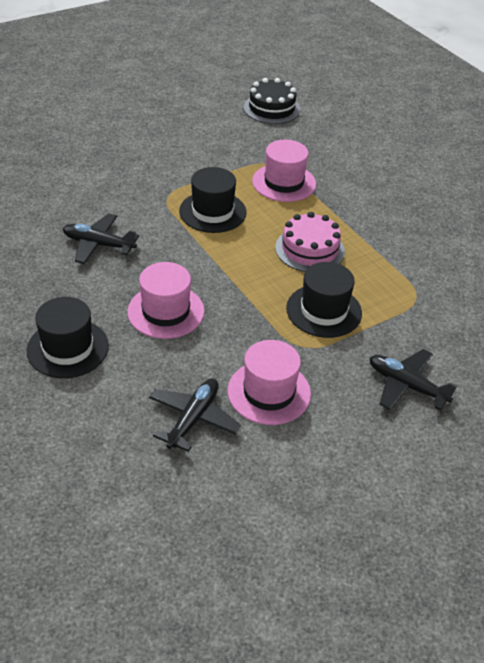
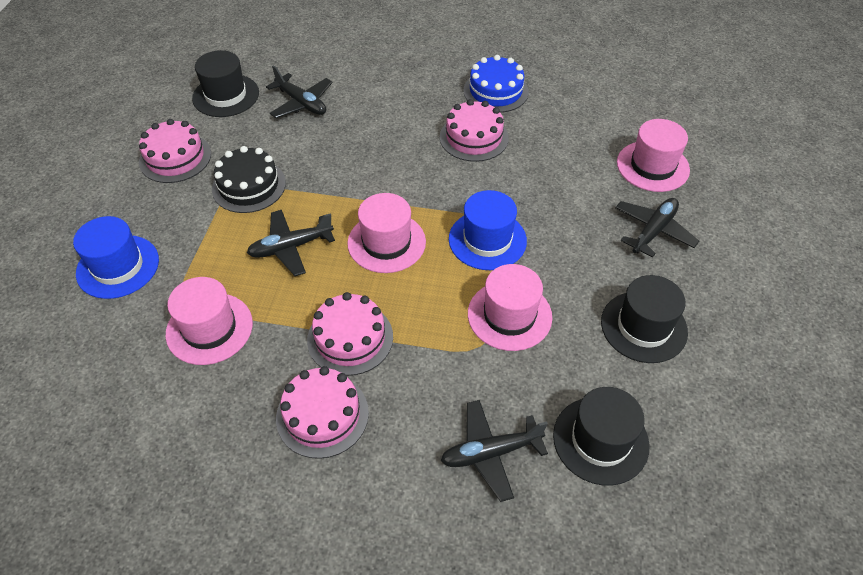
black plane: 3 -> 4
blue cake: 0 -> 1
blue hat: 0 -> 2
pink cake: 1 -> 4
pink hat: 3 -> 4

